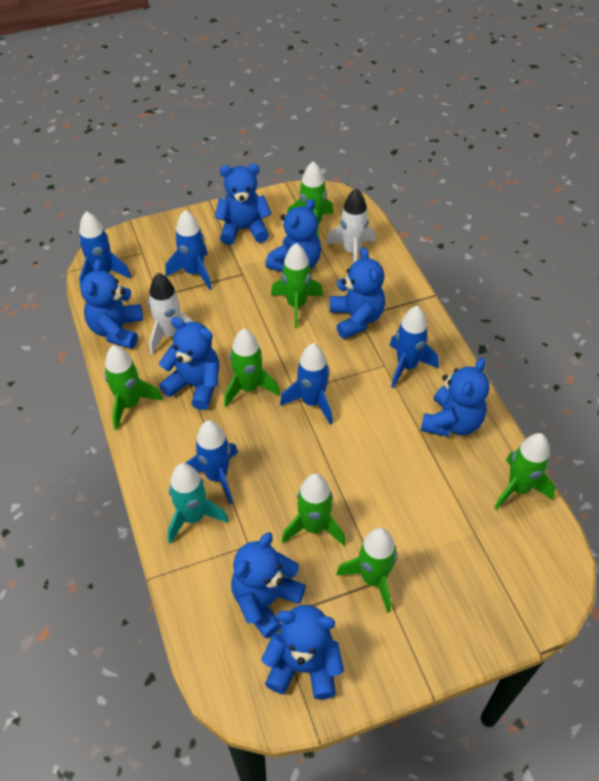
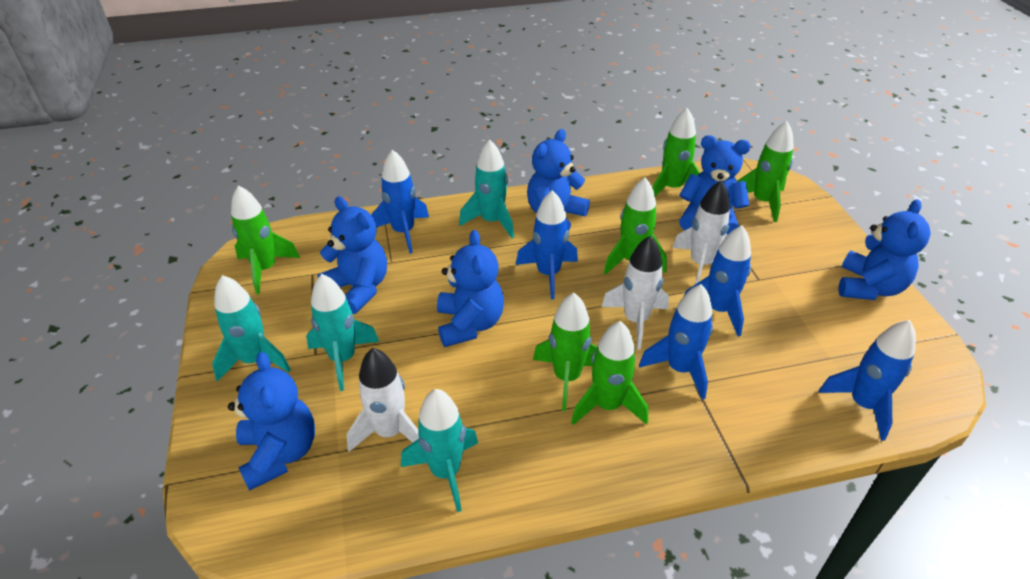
blue teddy bear: 8 -> 6
green rocket: 7 -> 6
turquoise rocket: 1 -> 4
white rocket: 2 -> 3

